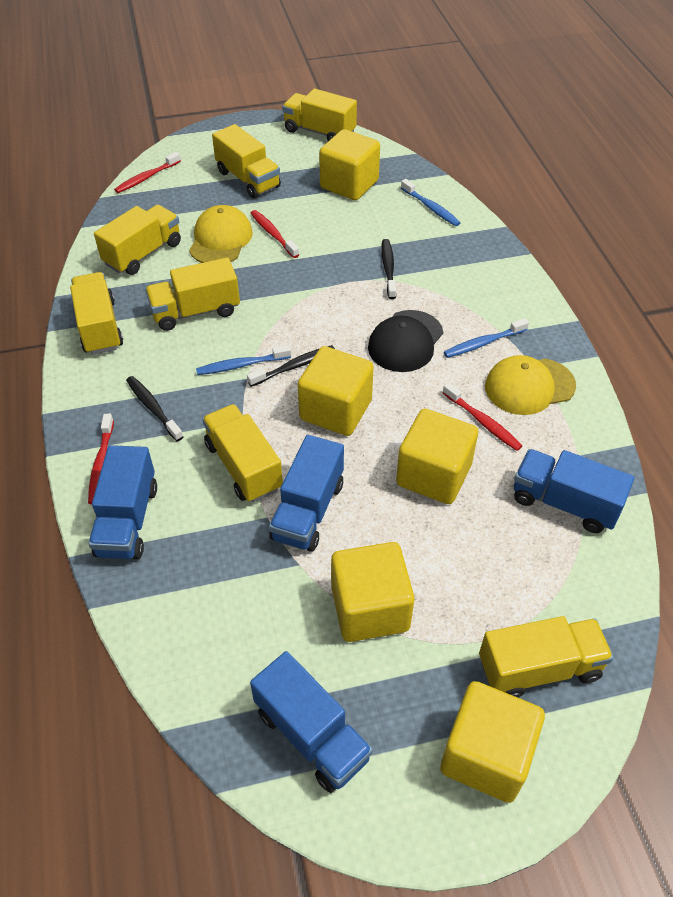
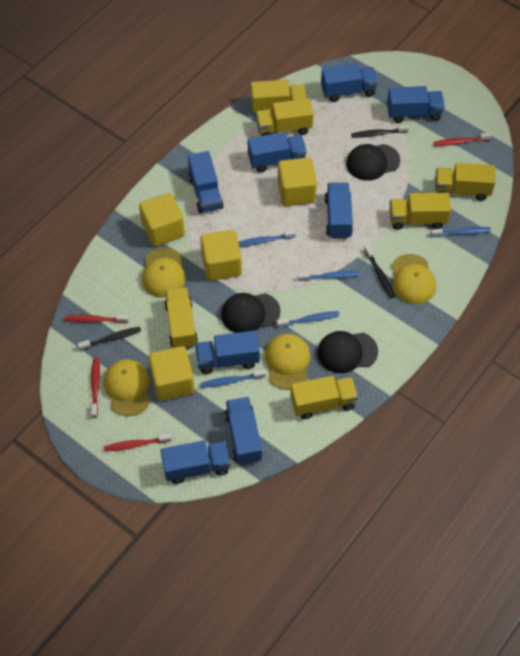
black cap: 1 -> 3
blue toothbrush: 3 -> 5
blue truck: 4 -> 8
yellow cap: 2 -> 4
yellow cube: 5 -> 4
yellow truck: 7 -> 6

